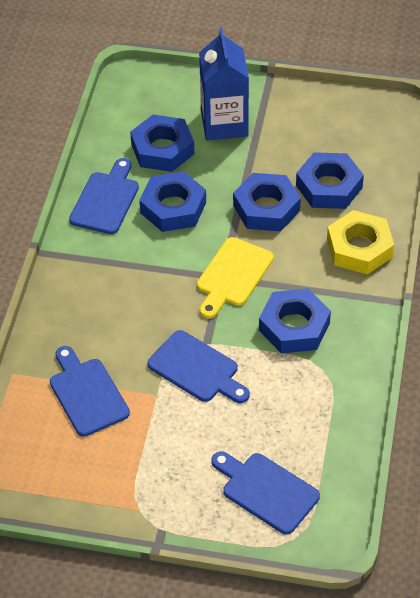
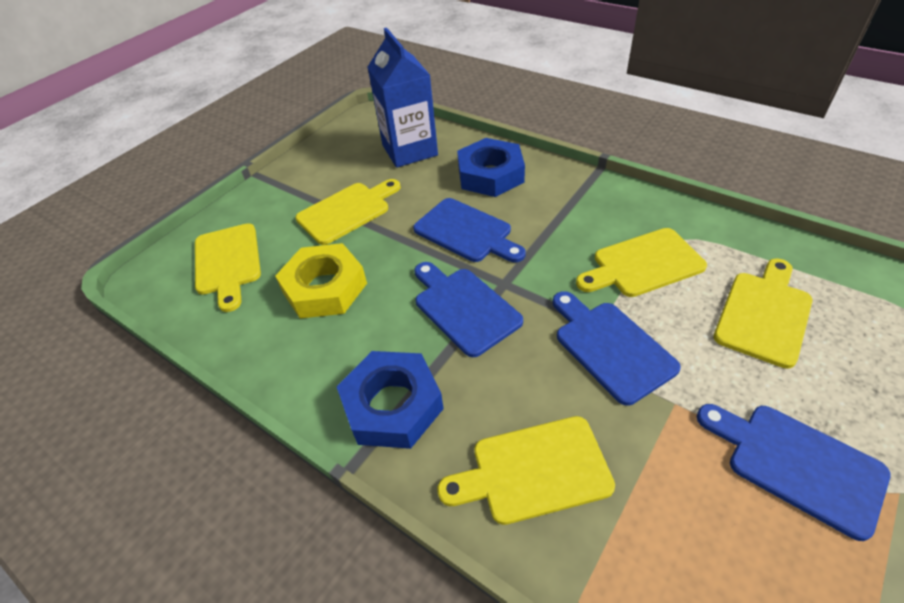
blue nut: 5 -> 2
yellow cutting board: 1 -> 5

